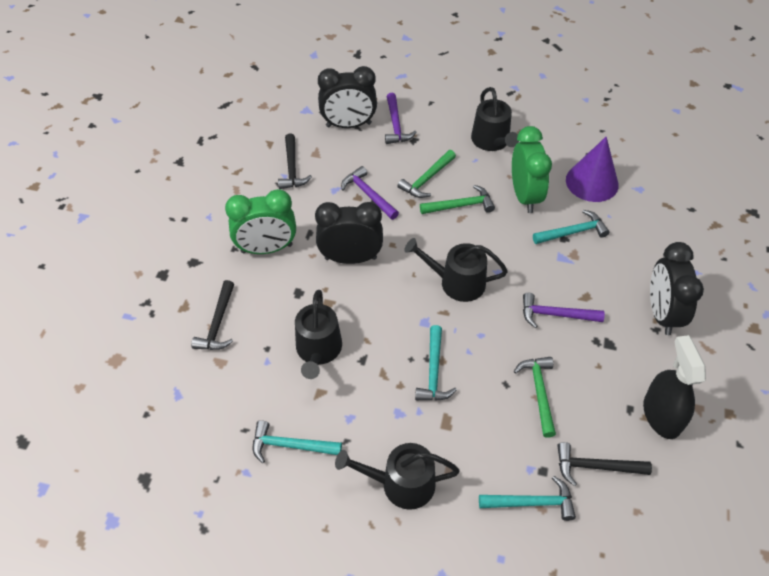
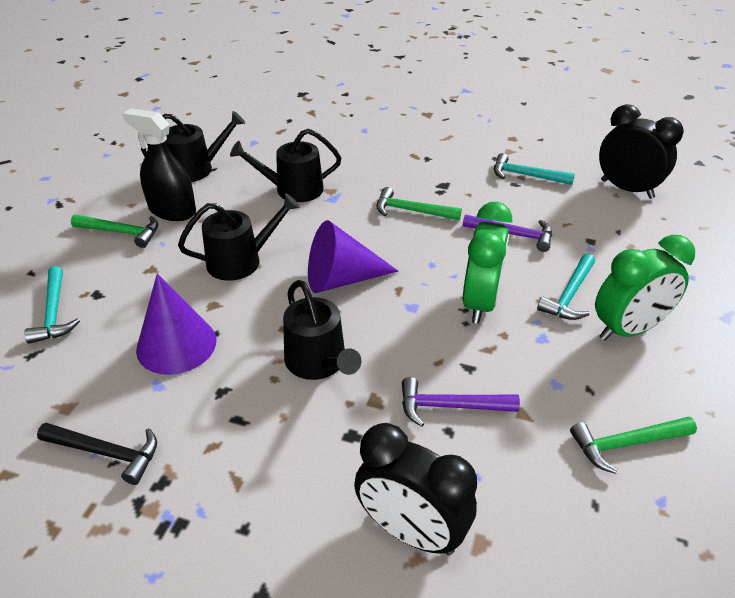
black clock: 3 -> 2
black hammer: 3 -> 1
purple cone: 1 -> 2
purple hammer: 3 -> 2
turquoise hammer: 4 -> 3

